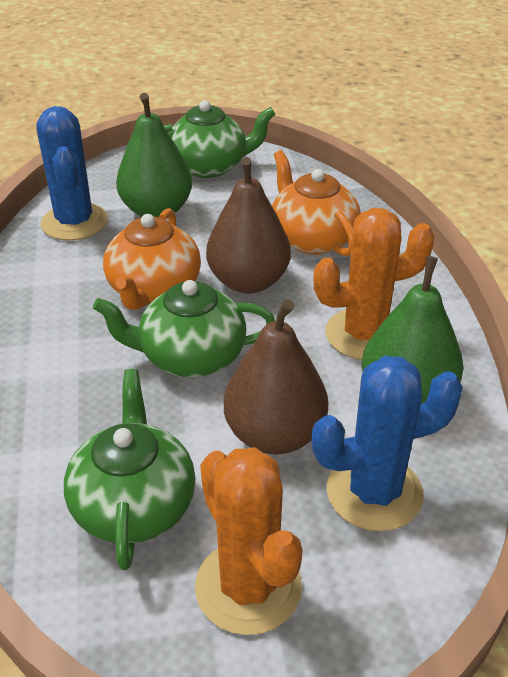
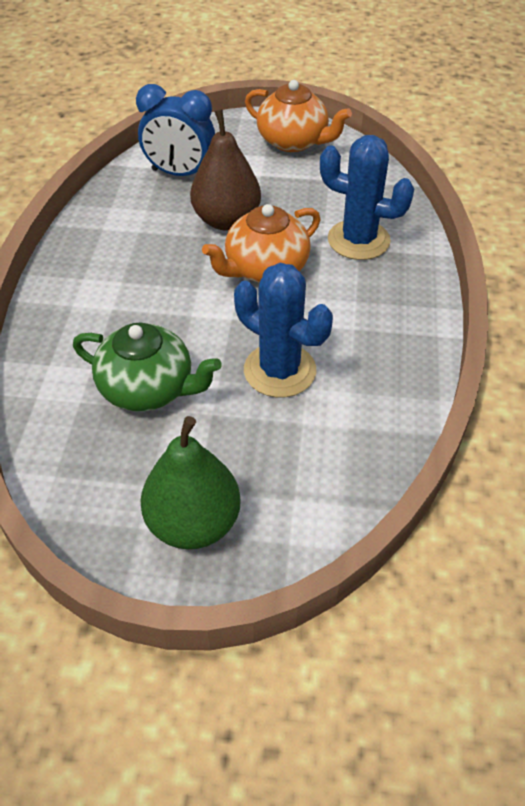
blue clock: 0 -> 1
brown pear: 2 -> 1
green pear: 2 -> 1
green teapot: 3 -> 1
orange cactus: 2 -> 0

